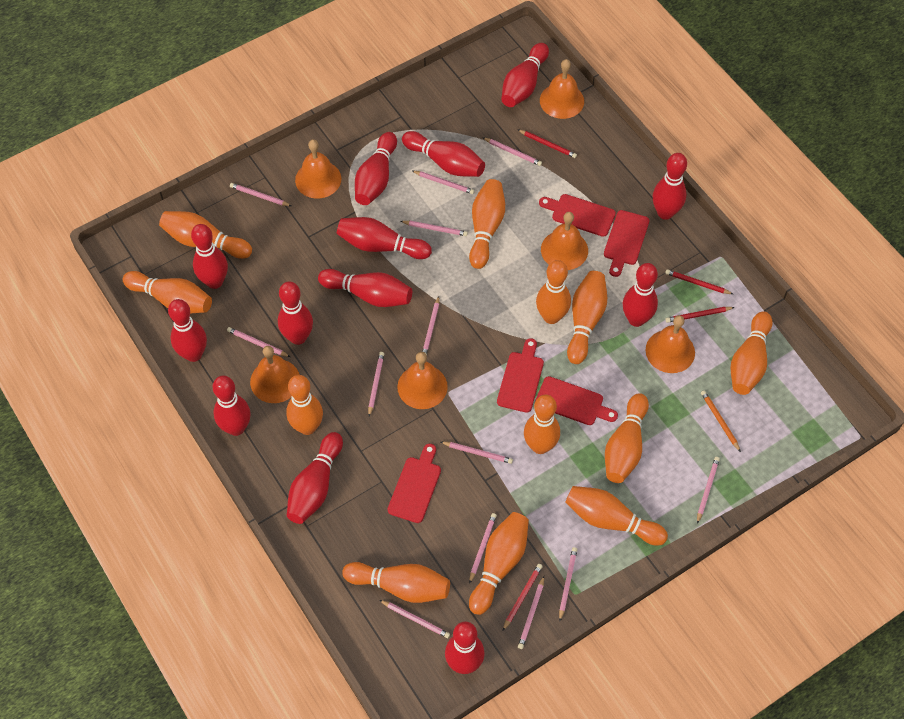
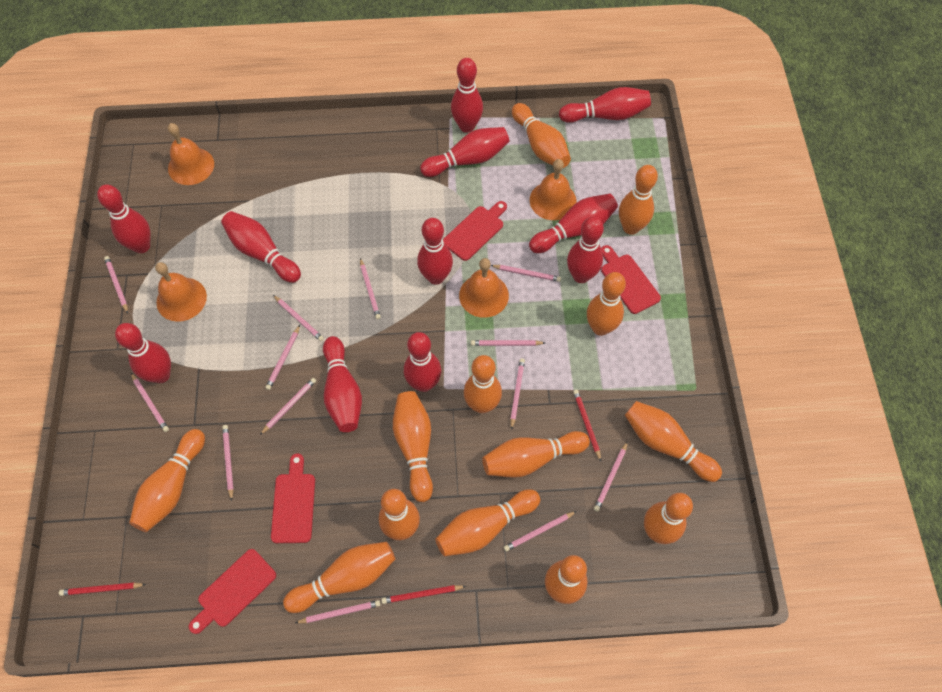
orange bell: 6 -> 4
orange bowling pin: 12 -> 13
orange pencil: 1 -> 0
red bowling pin: 13 -> 11
red cutting board: 5 -> 4
red pencil: 4 -> 3

